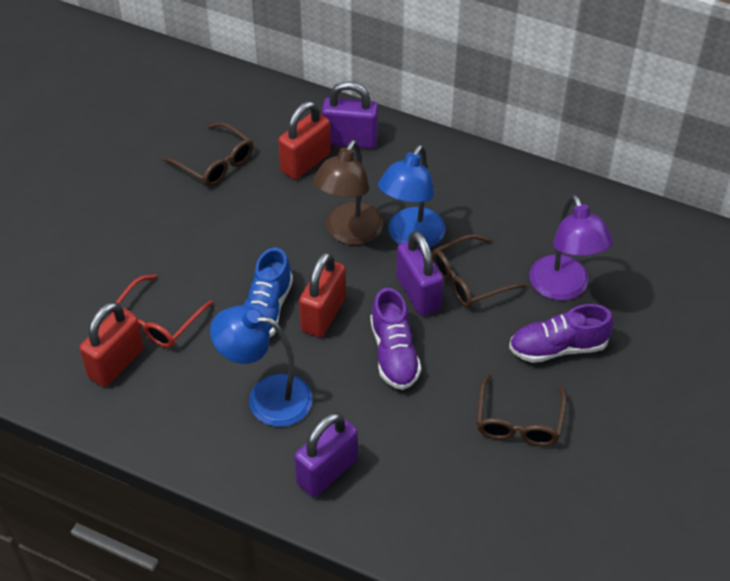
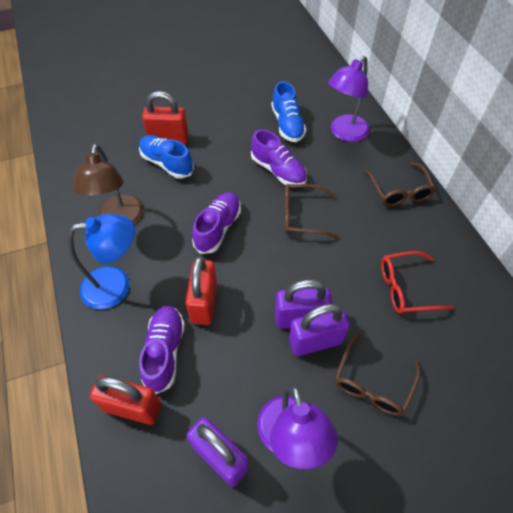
blue lamp: 2 -> 1
blue shoe: 1 -> 2
purple lamp: 1 -> 2
purple shoe: 2 -> 3

